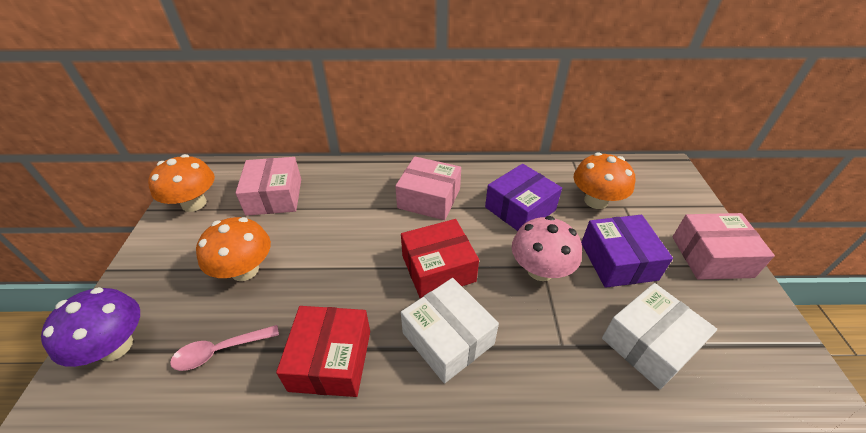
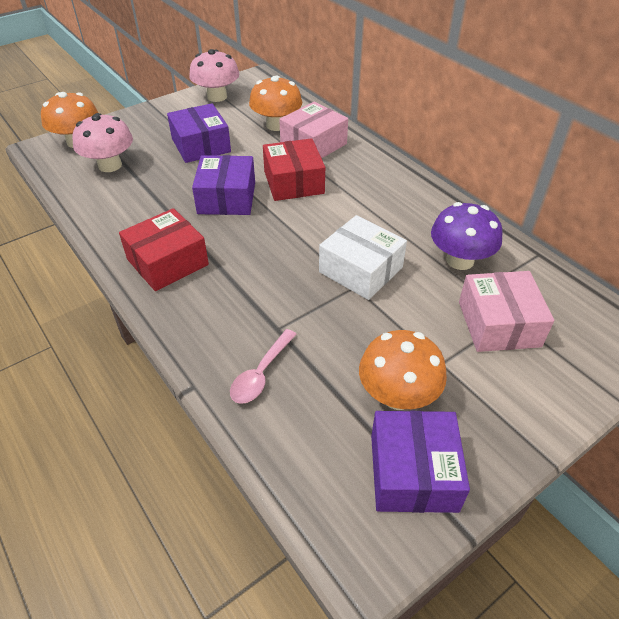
pink box: 3 -> 2
pink mushroom: 1 -> 2
purple box: 2 -> 3
white box: 2 -> 1

